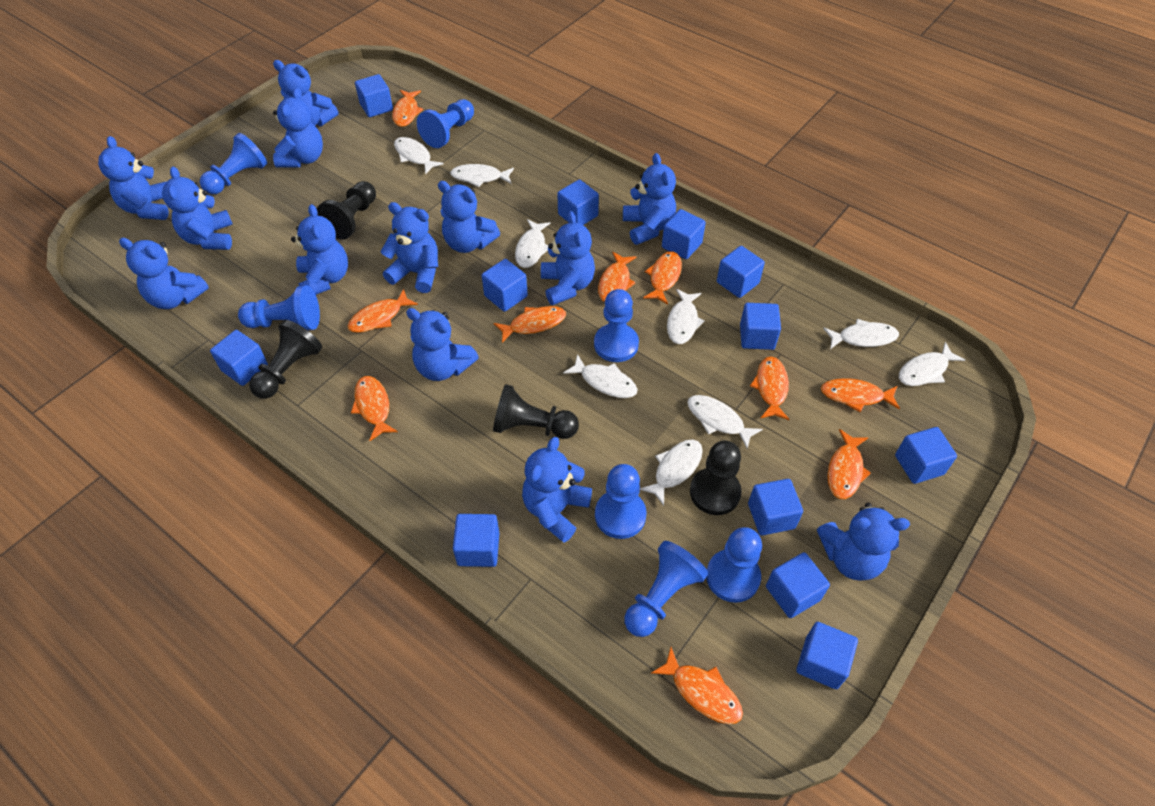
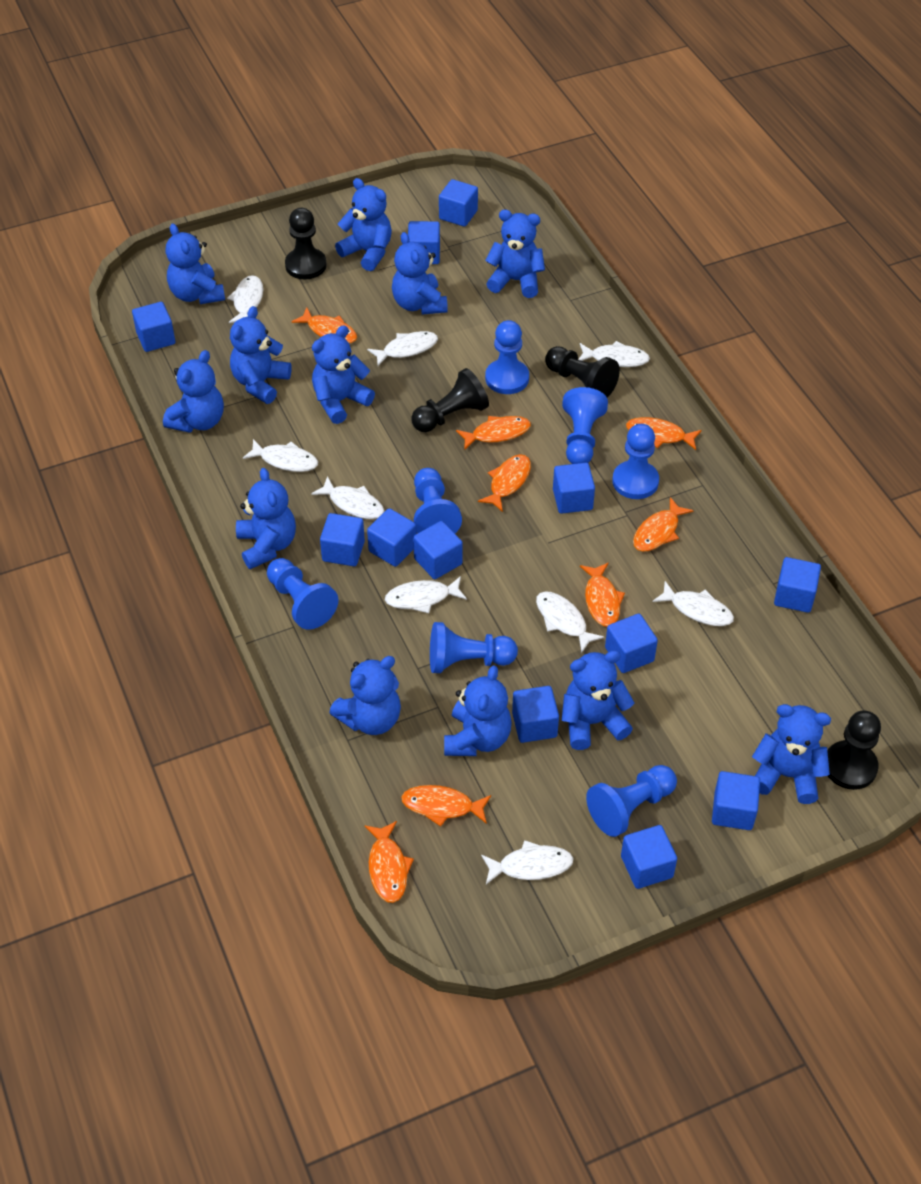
blue teddy bear: 13 -> 12
orange fish: 10 -> 8

